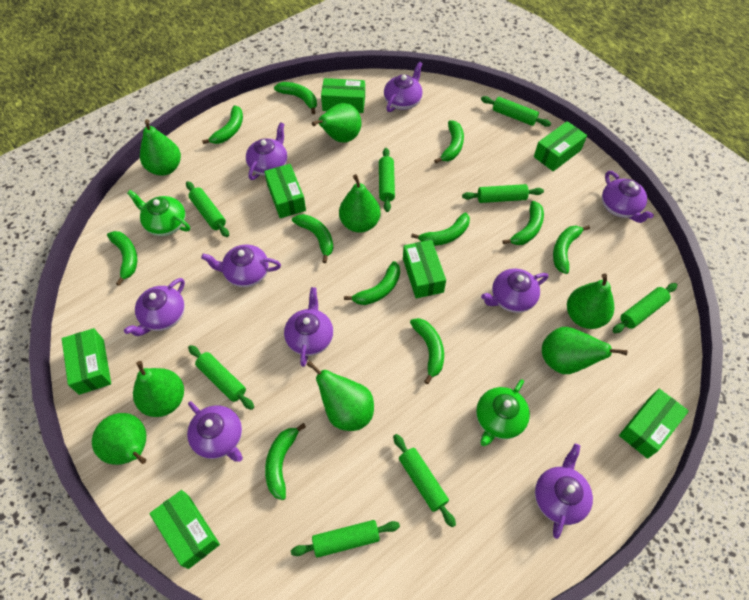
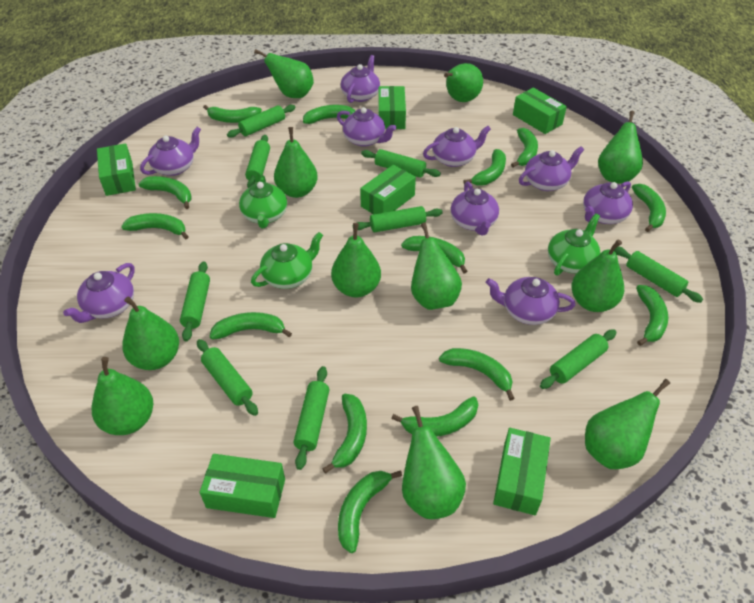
green banana: 11 -> 14
green box: 7 -> 6
green pear: 8 -> 11
green rolling pin: 8 -> 9
green teapot: 2 -> 3

